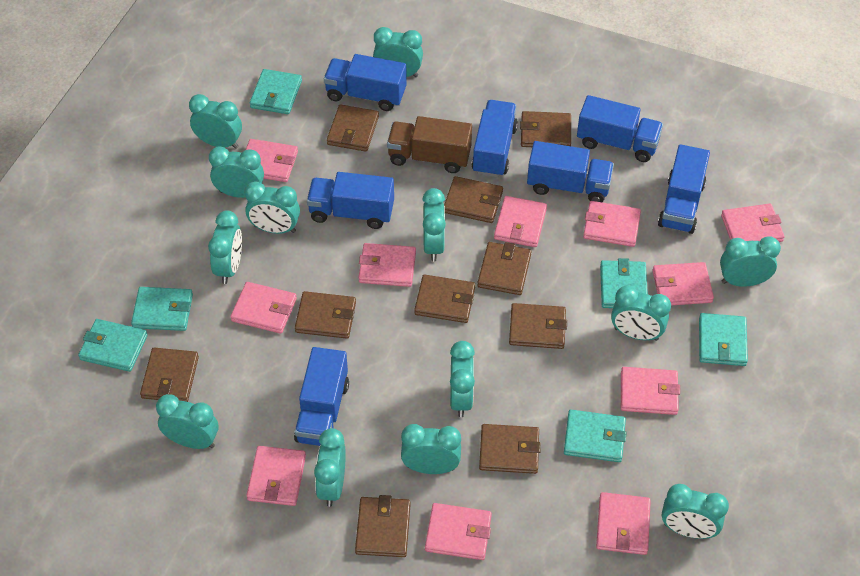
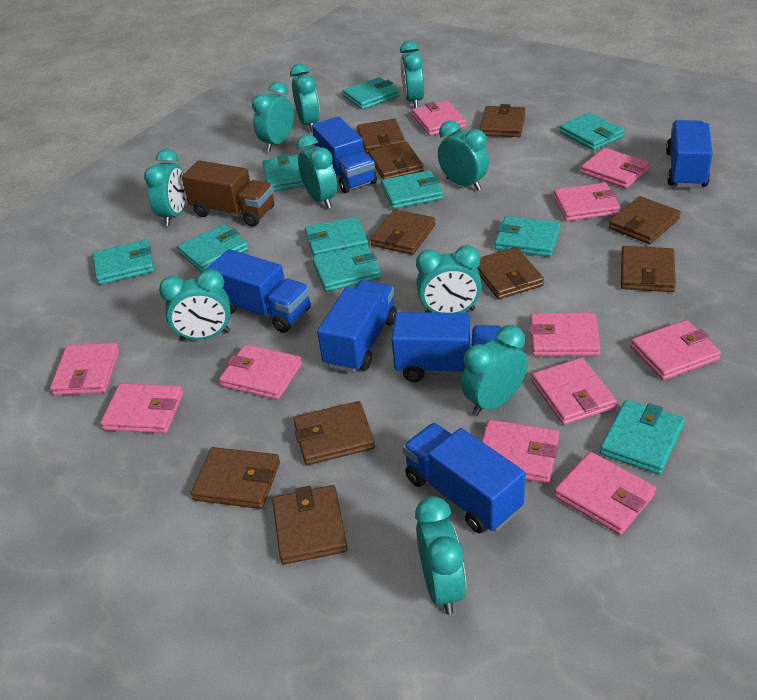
blue truck: 7 -> 6
turquoise clock: 13 -> 10
turquoise wallet: 6 -> 10

